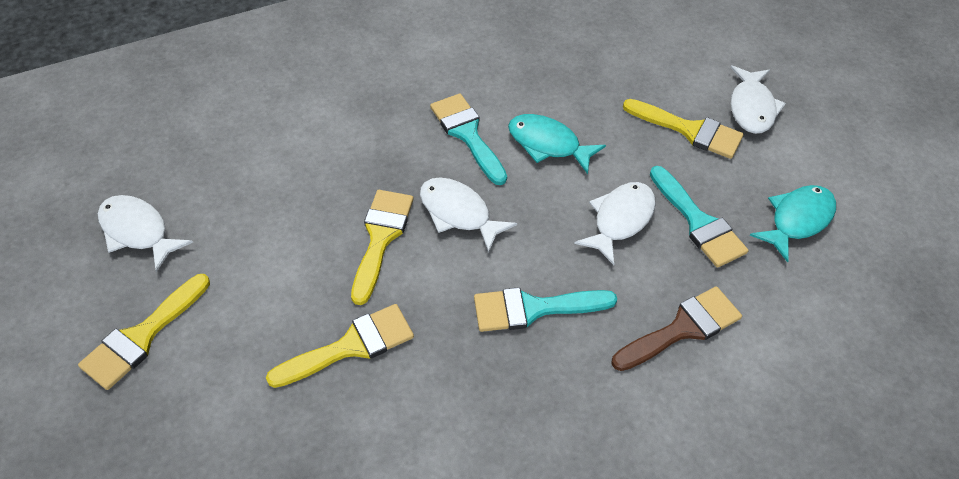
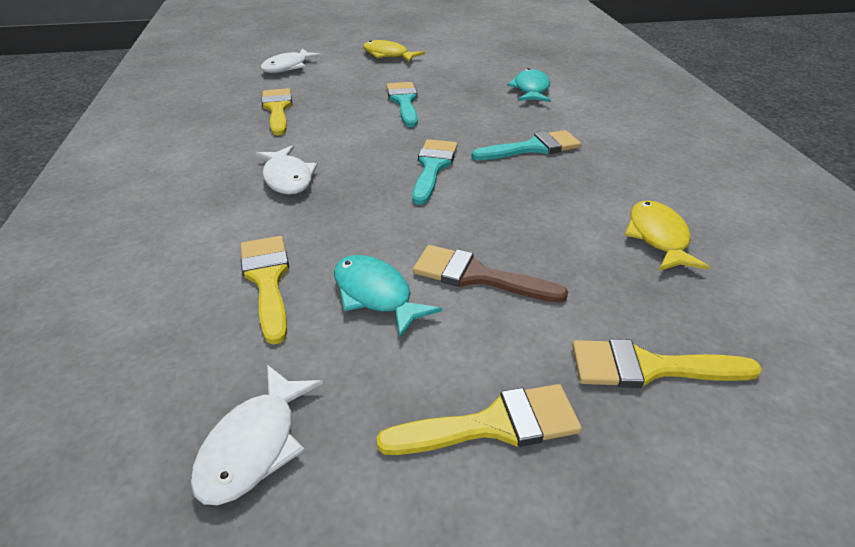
white fish: 4 -> 3
yellow fish: 0 -> 2

